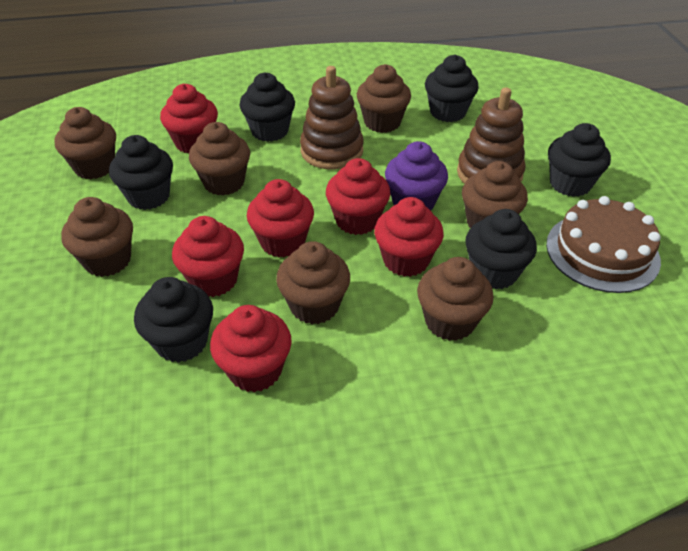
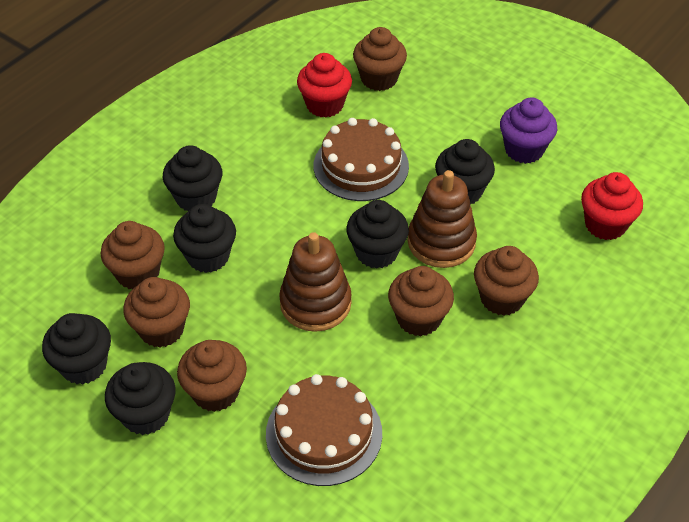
brown cake: 1 -> 2
brown cupcake: 7 -> 6
red cupcake: 6 -> 2

